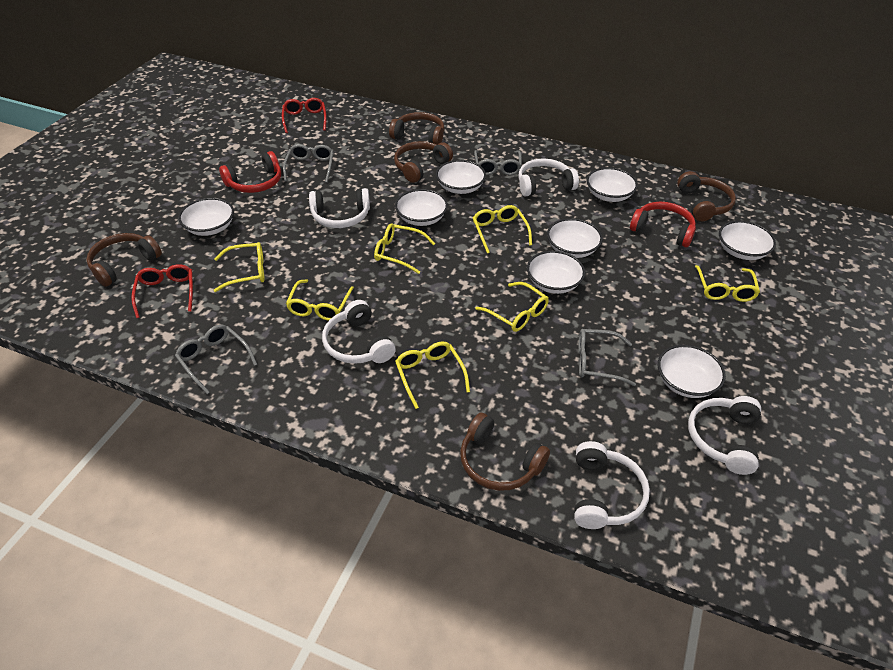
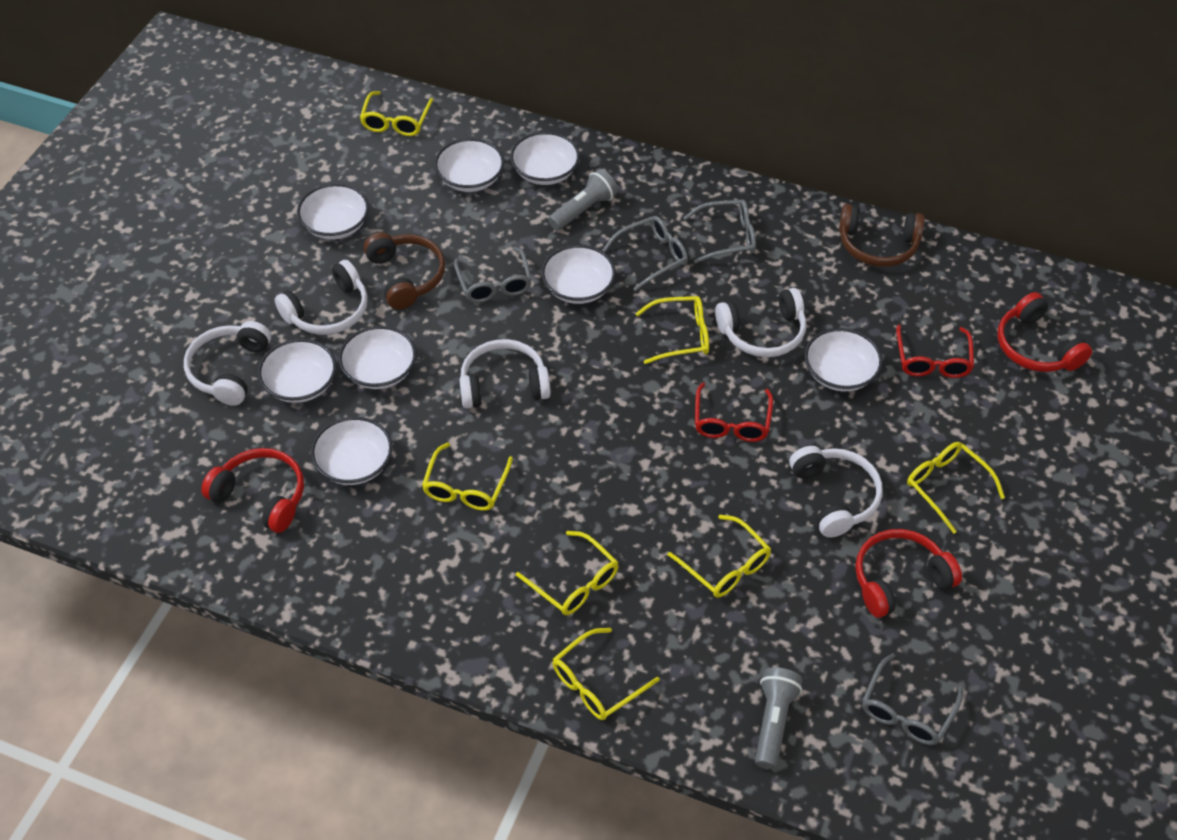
brown headphones: 5 -> 2
grey flashlight: 0 -> 2
red headphones: 2 -> 3

